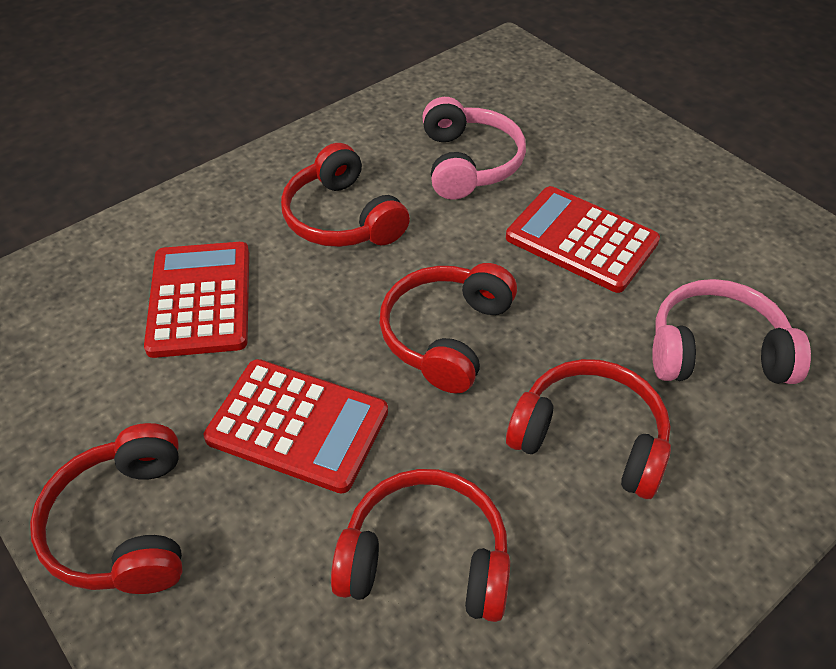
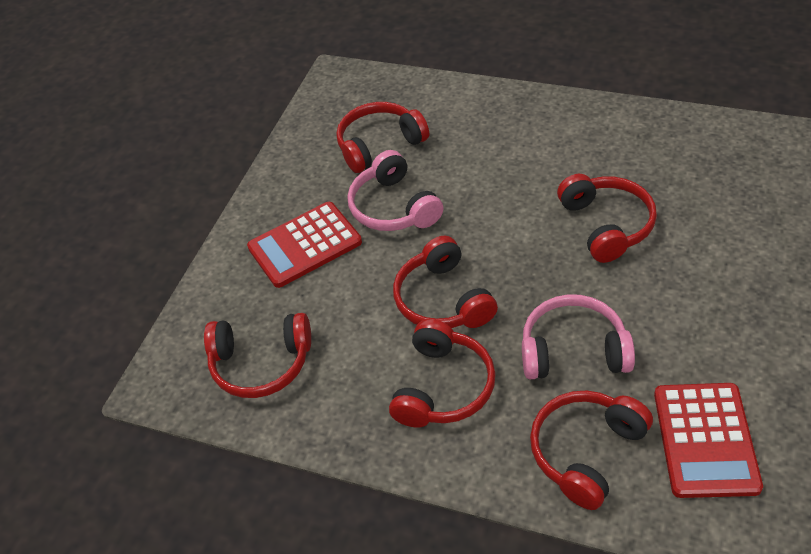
red calculator: 3 -> 2
red headphones: 5 -> 6

